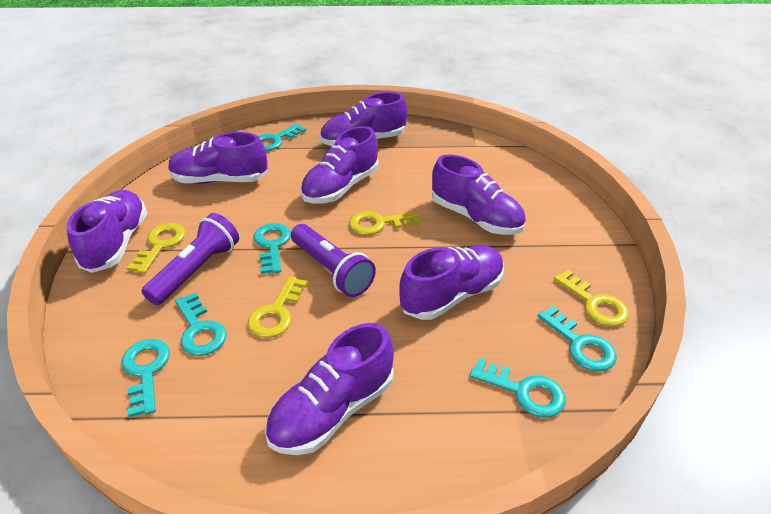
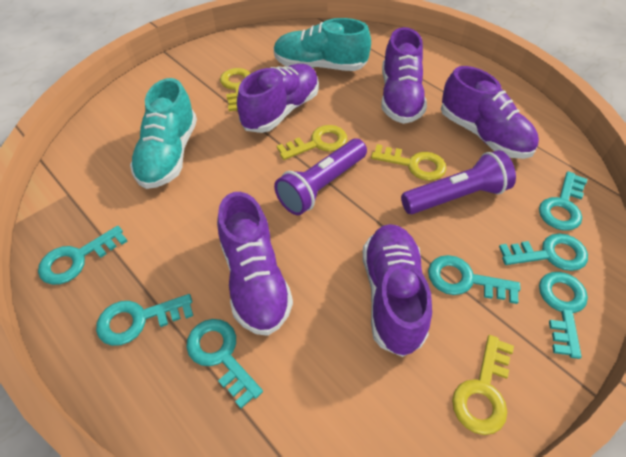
purple shoe: 7 -> 5
turquoise key: 6 -> 7
turquoise shoe: 0 -> 2

